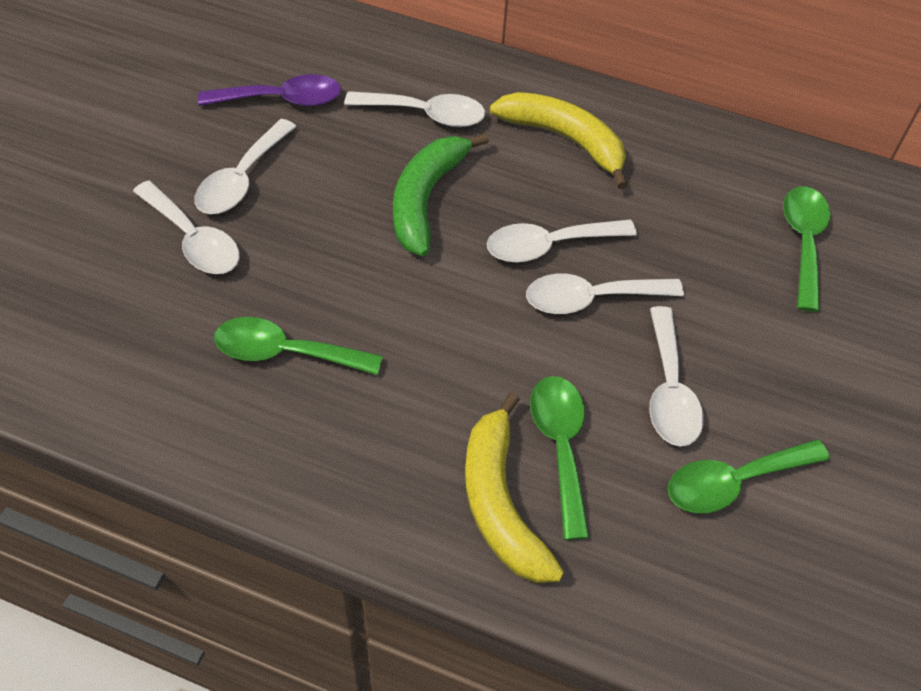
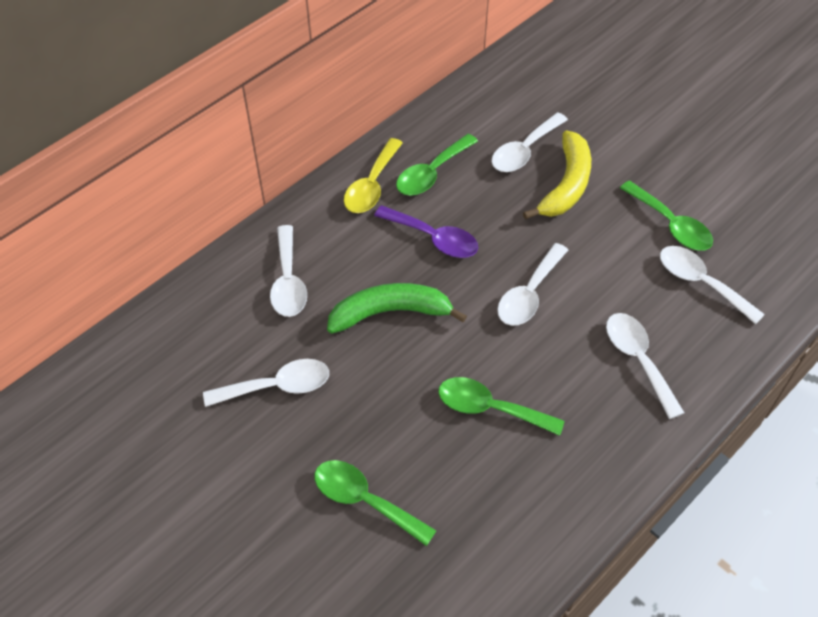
yellow banana: 2 -> 1
yellow spoon: 0 -> 1

